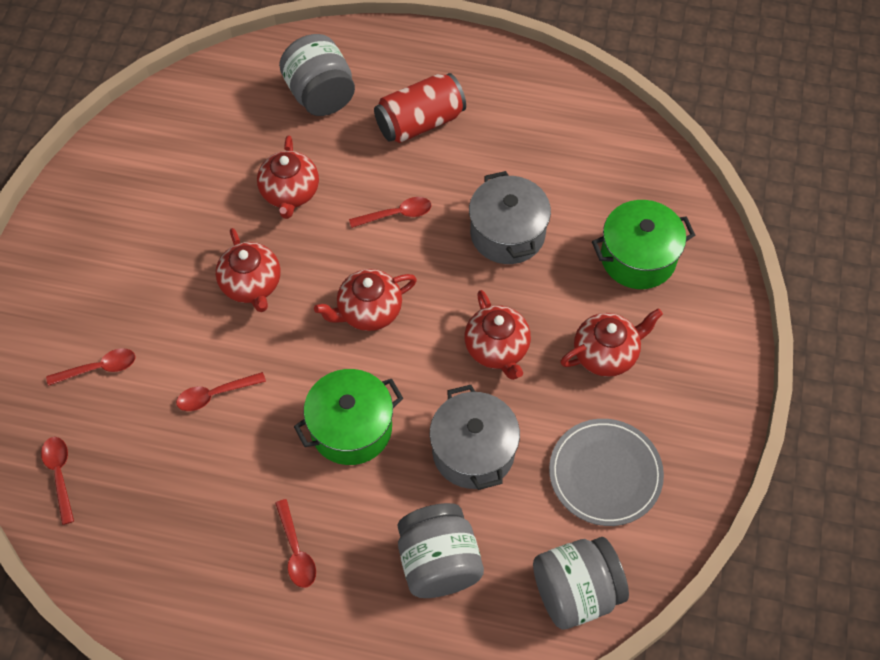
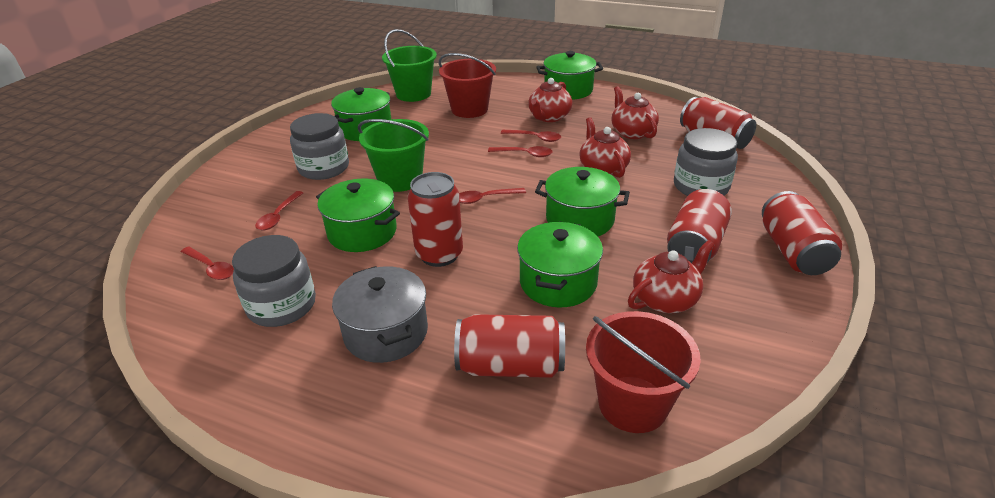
green bucket: 0 -> 2
green pot: 2 -> 5
grey plate: 1 -> 0
grey pot: 2 -> 1
red bucket: 0 -> 2
red can: 1 -> 5
red teapot: 5 -> 4

